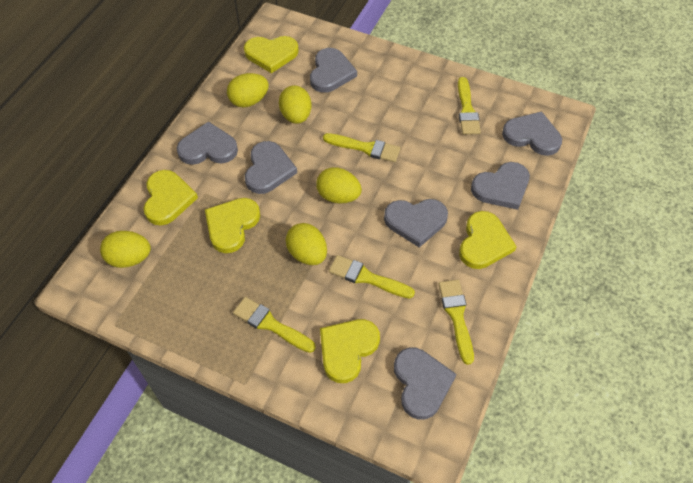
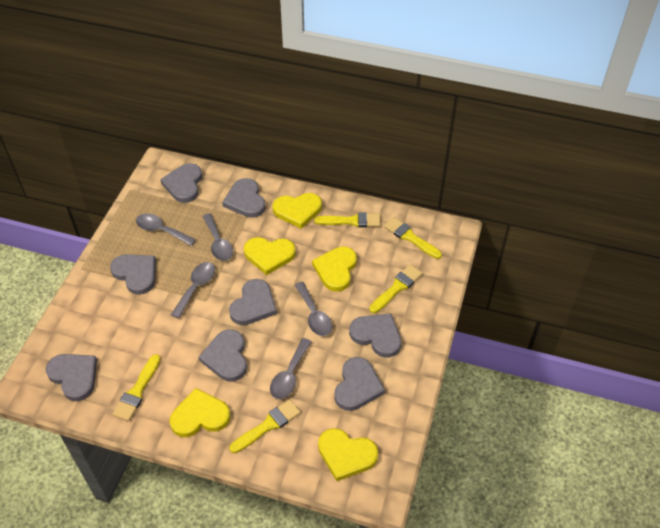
grey heart: 7 -> 8
grey spoon: 0 -> 5
yellow egg: 5 -> 0

